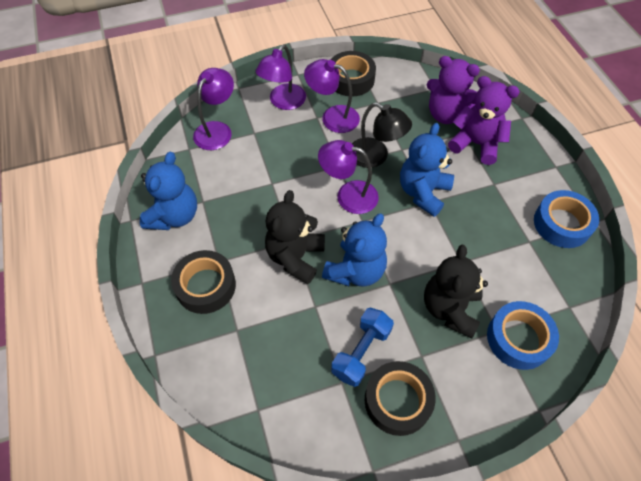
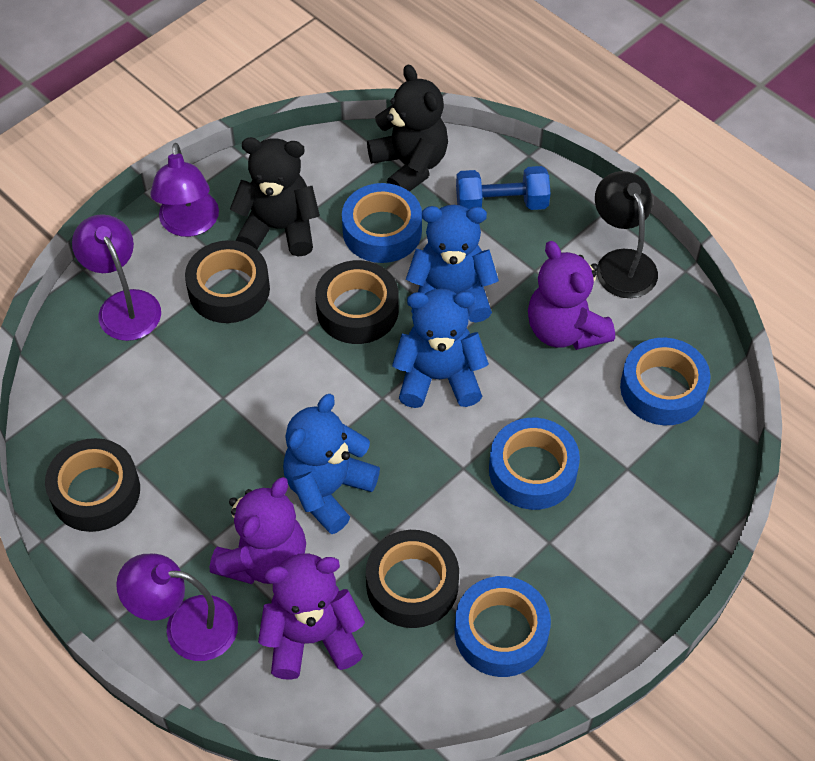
black tape: 3 -> 4
blue tape: 2 -> 4
purple lamp: 4 -> 3
purple teddy bear: 2 -> 3

